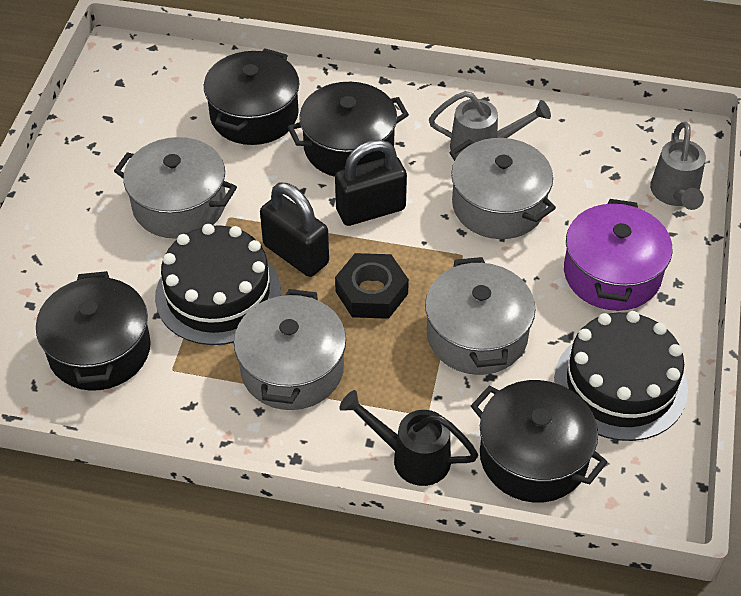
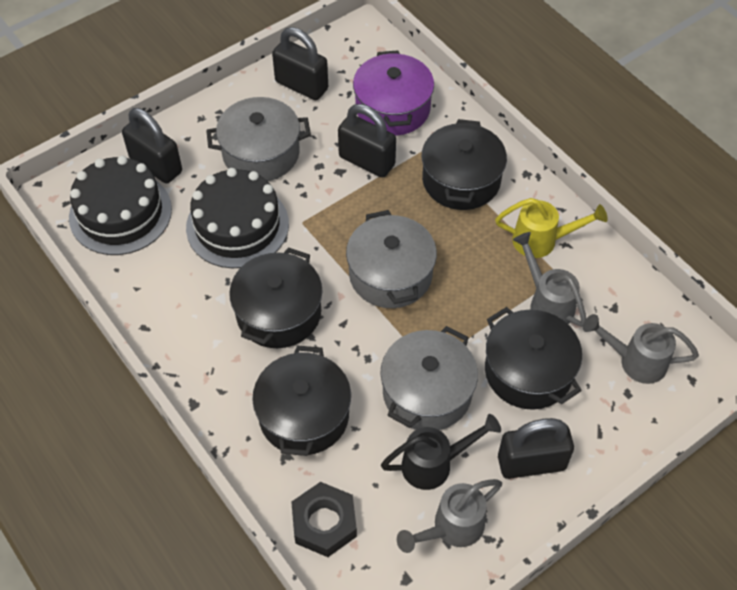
black padlock: 2 -> 4
grey pot: 4 -> 3
grey watering can: 2 -> 3
yellow watering can: 0 -> 1

